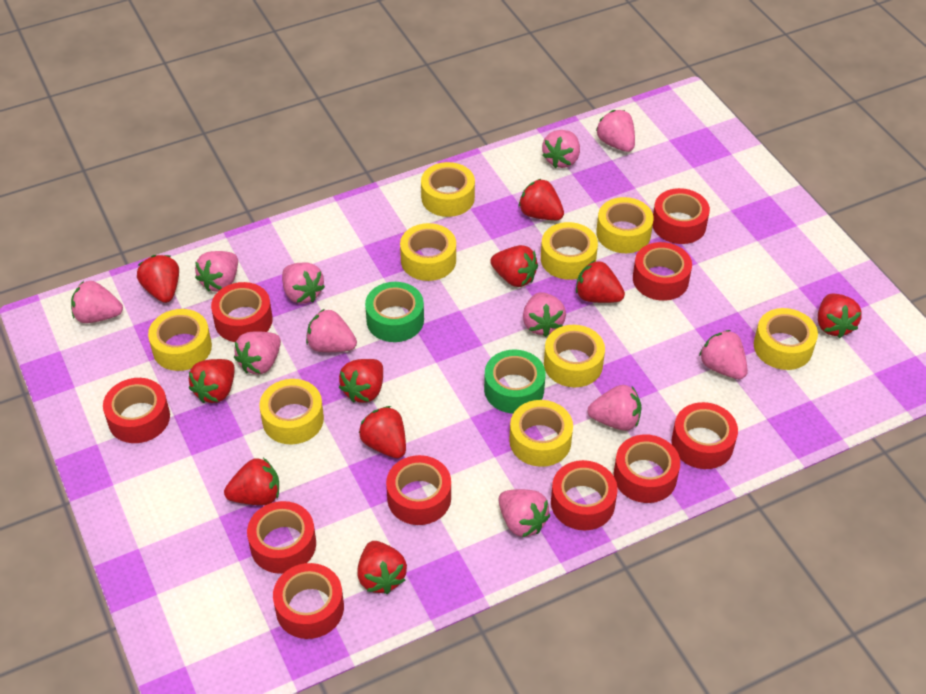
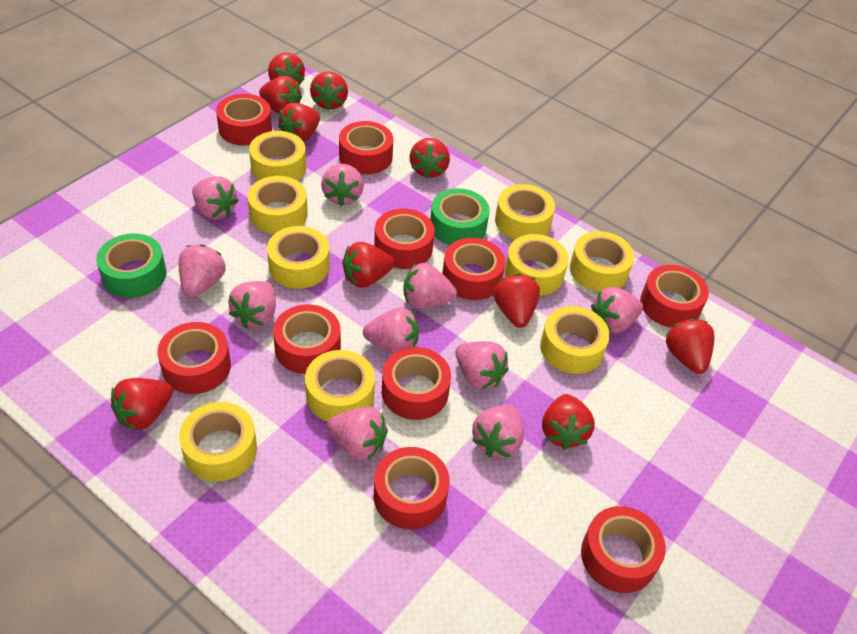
pink strawberry: 11 -> 10

